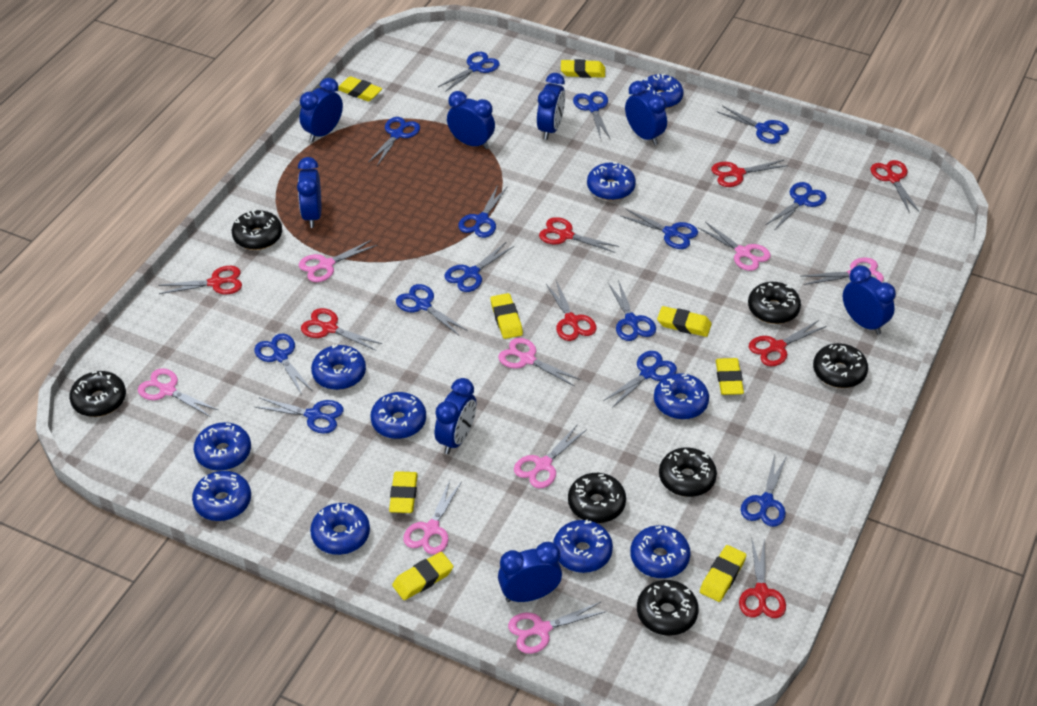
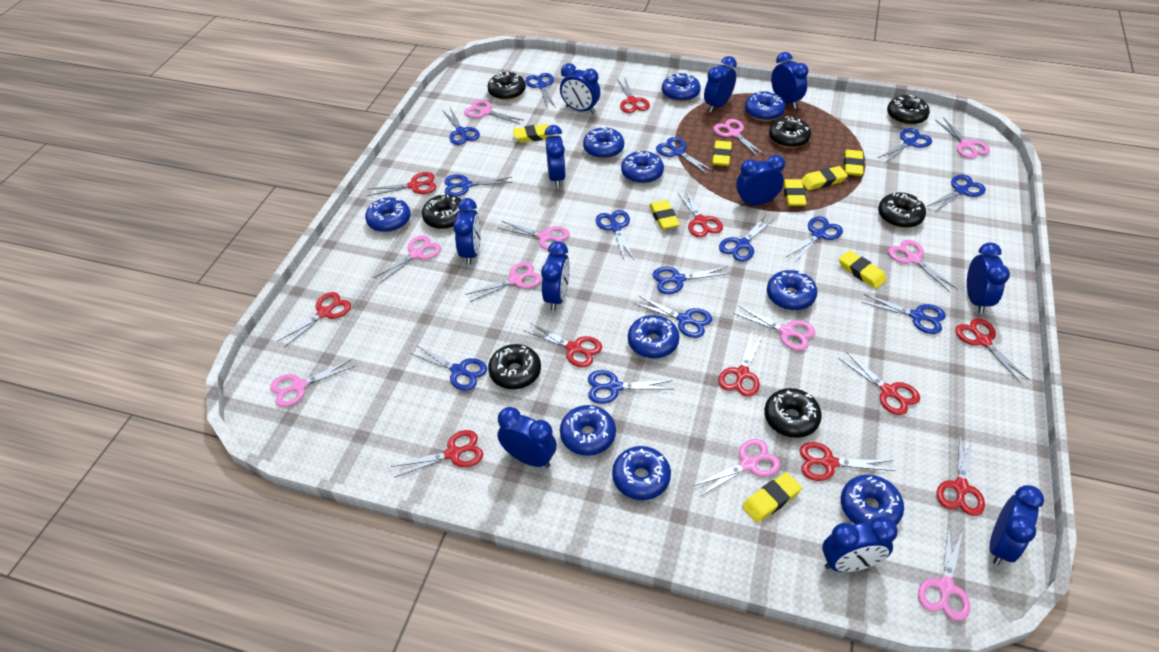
blue clock: 8 -> 11
pink scissors: 8 -> 11
red scissors: 8 -> 11

